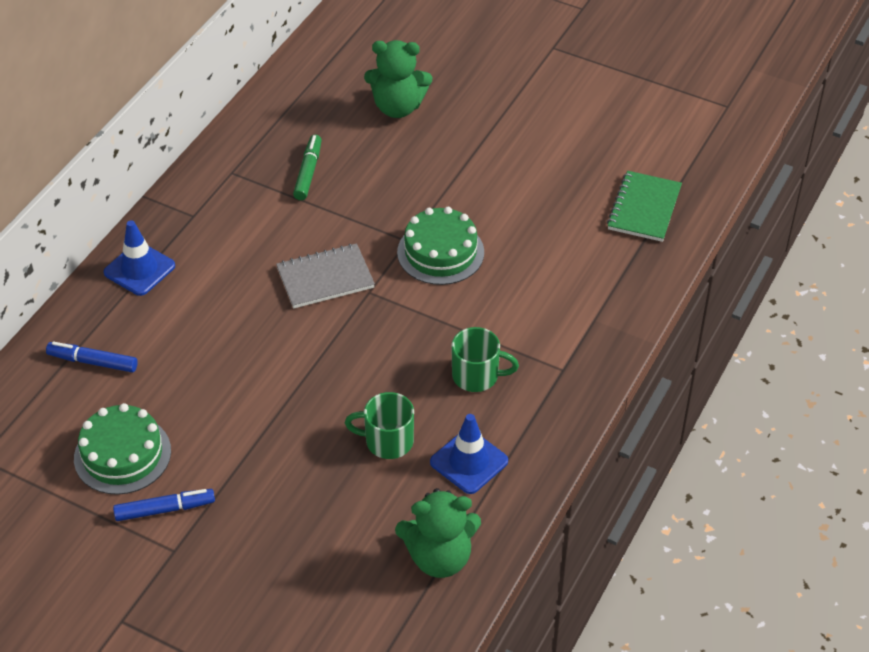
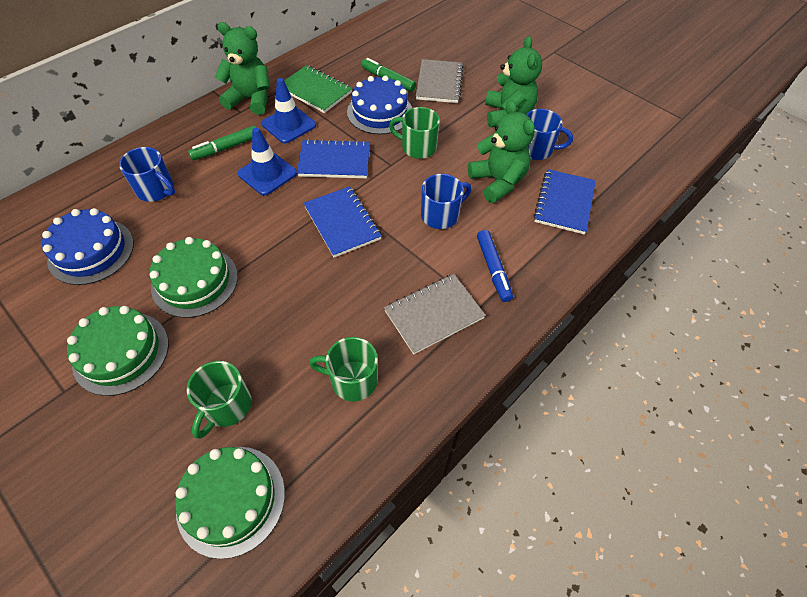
blue cake: 0 -> 2
blue marker: 2 -> 1
blue mug: 0 -> 3
blue notebook: 0 -> 3
green cake: 2 -> 3
green marker: 1 -> 2
green mug: 2 -> 3
green teddy bear: 2 -> 3
grey notebook: 1 -> 2

